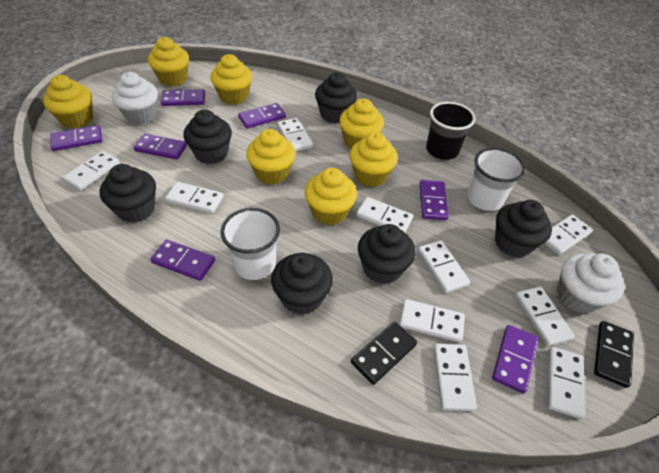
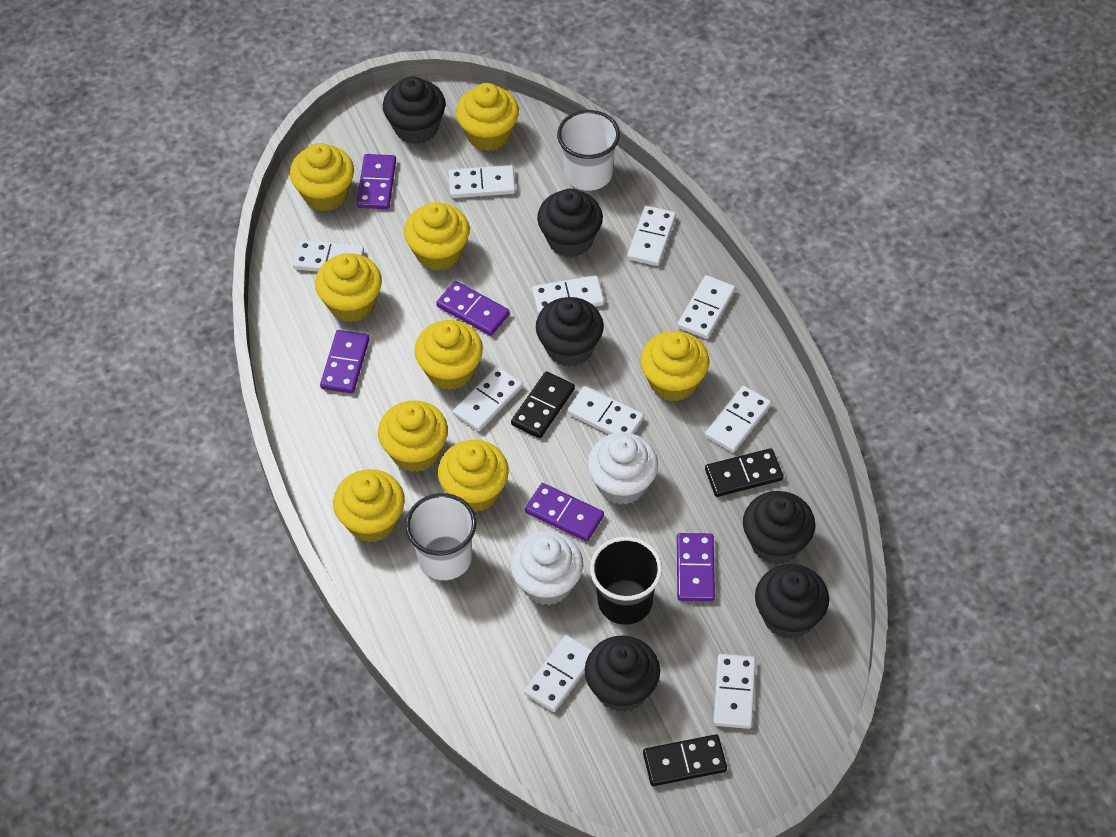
black domino: 2 -> 3
purple domino: 7 -> 5
yellow cupcake: 7 -> 9

